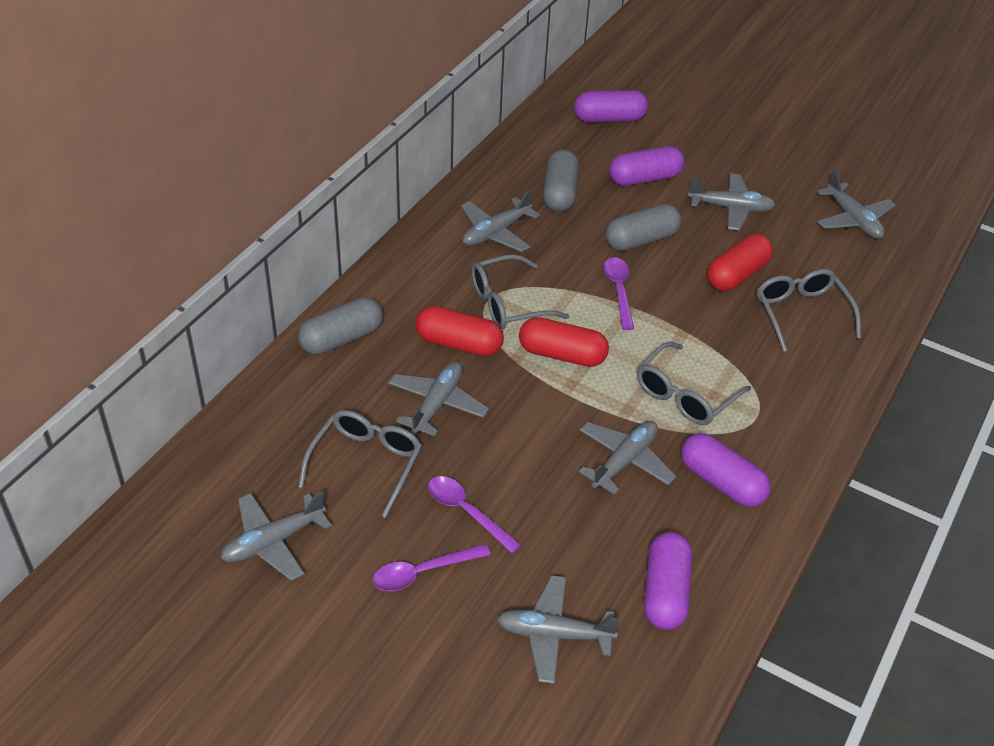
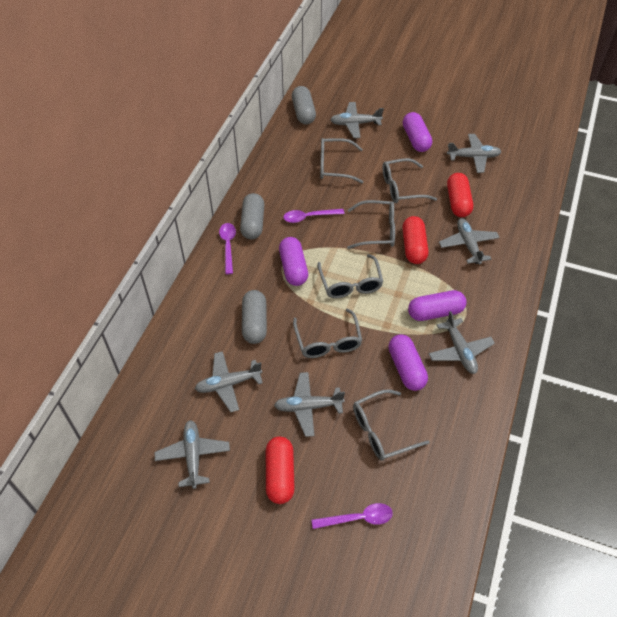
grey glasses: 4 -> 6

